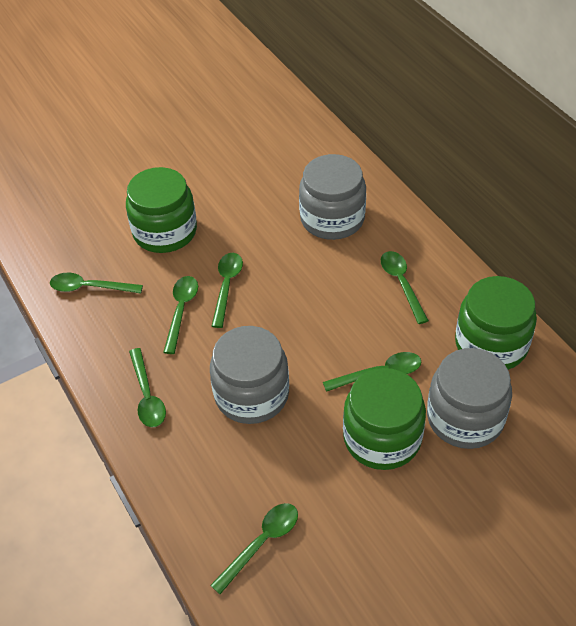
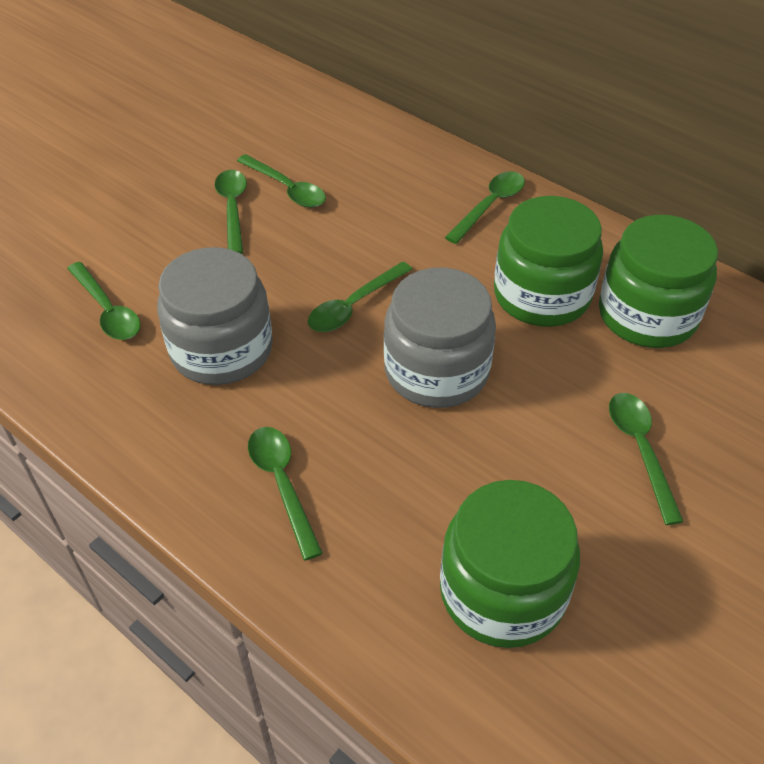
grey jar: 3 -> 2

